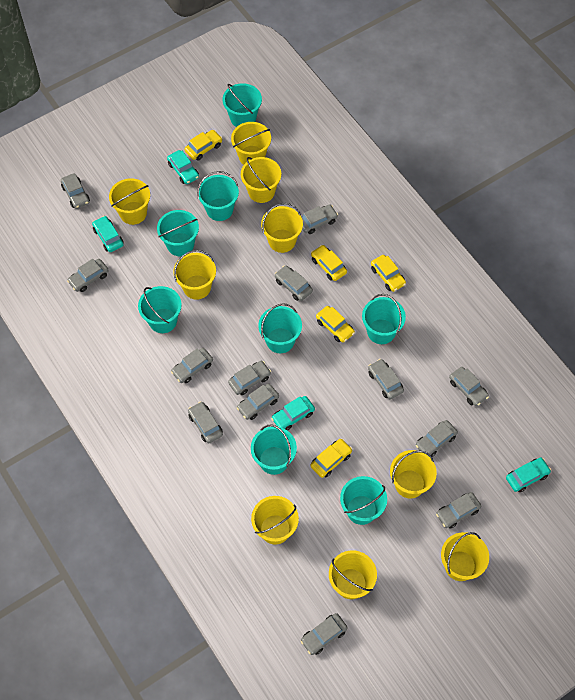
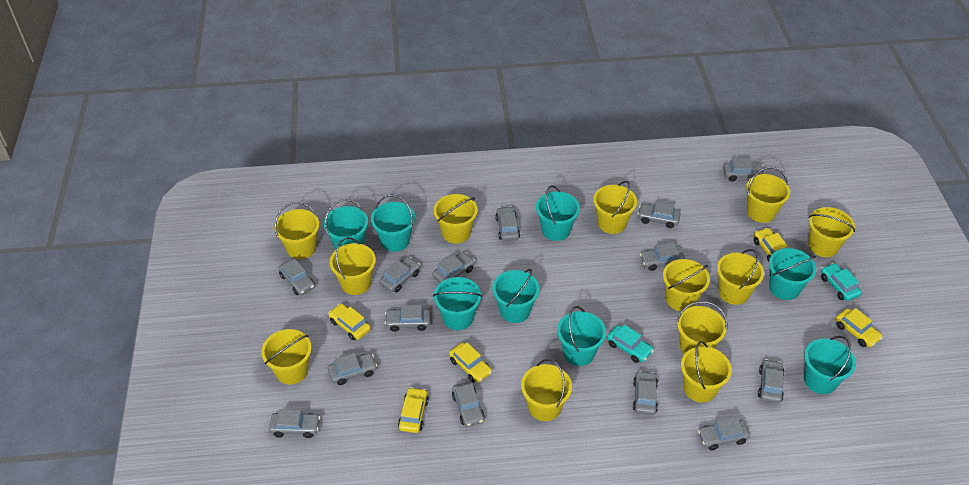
grey car: 13 -> 14
turquoise car: 4 -> 2
yellow bucket: 9 -> 12

